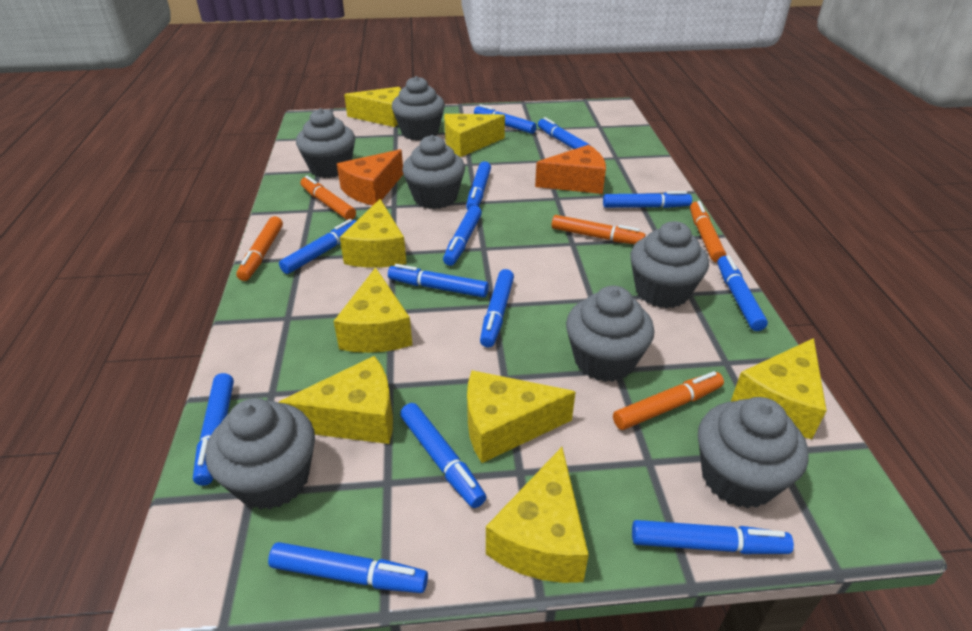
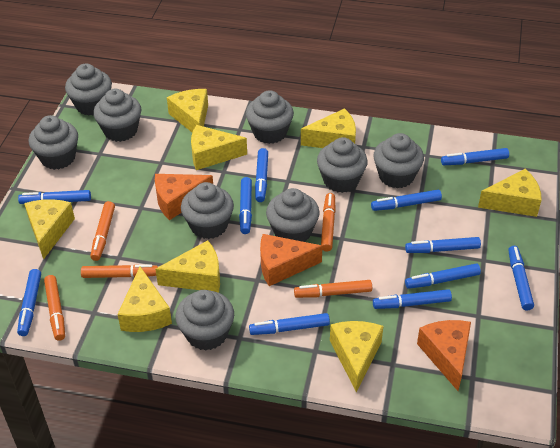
blue marker: 13 -> 11
grey cupcake: 7 -> 9
orange cheese: 2 -> 3

